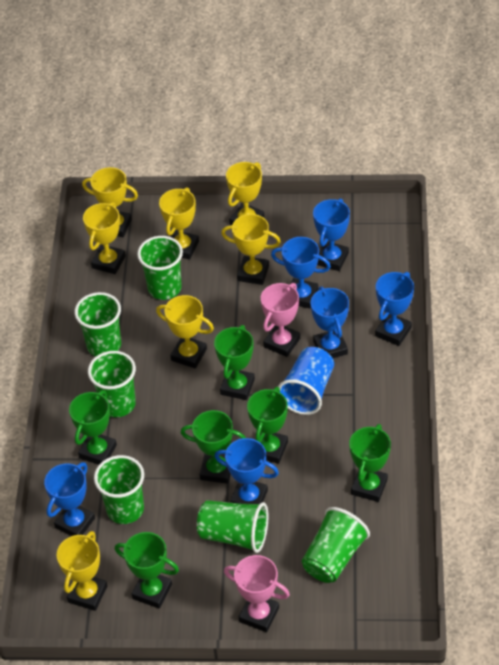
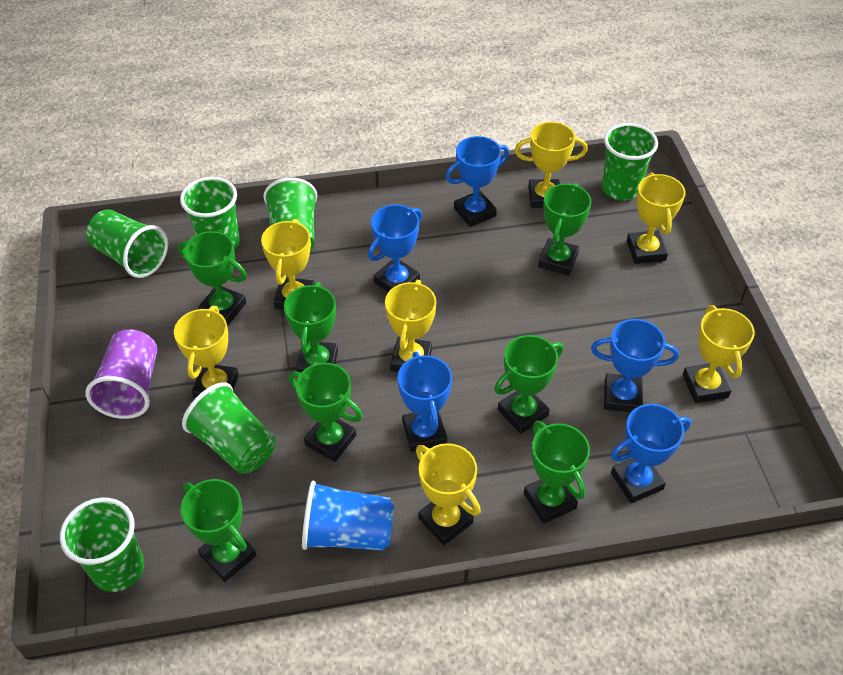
blue trophy: 6 -> 5
green trophy: 6 -> 7
pink trophy: 2 -> 0
purple cup: 0 -> 1

